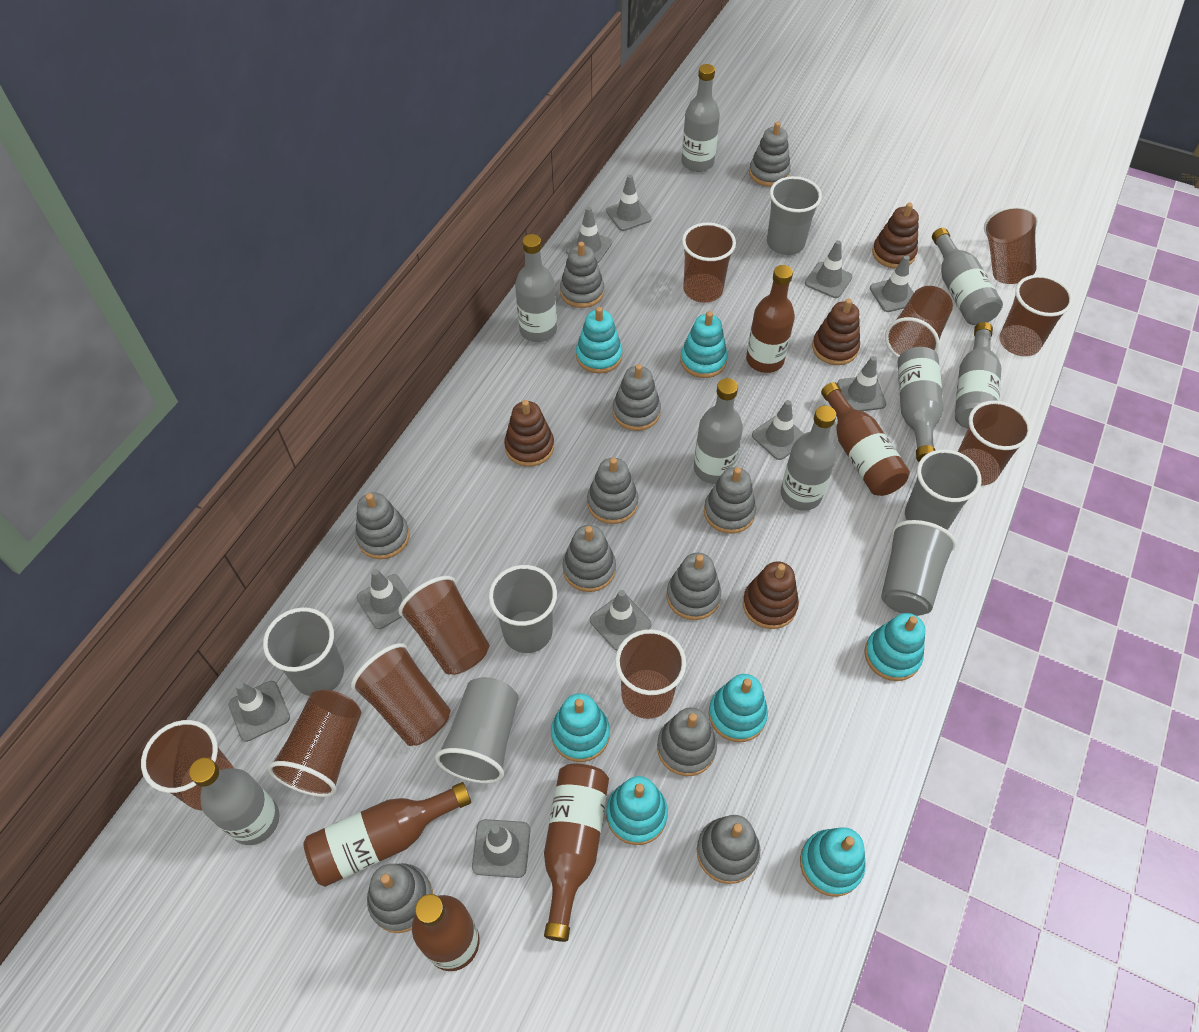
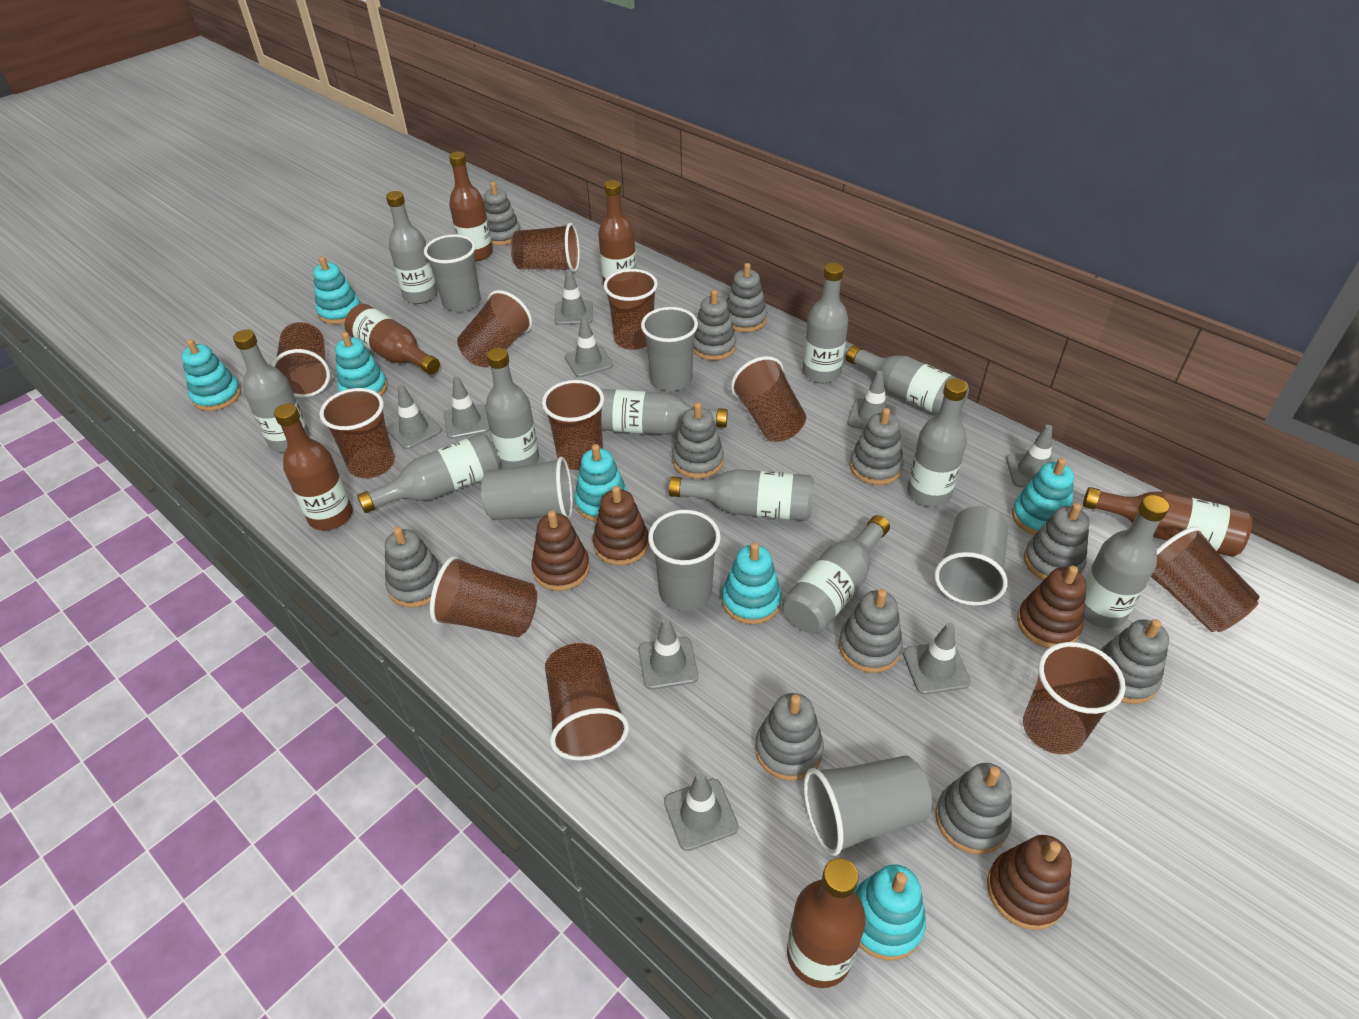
brown bottle: 5 -> 6
brown cup: 10 -> 11
grey bottle: 8 -> 11
grey traffic cone: 10 -> 9

